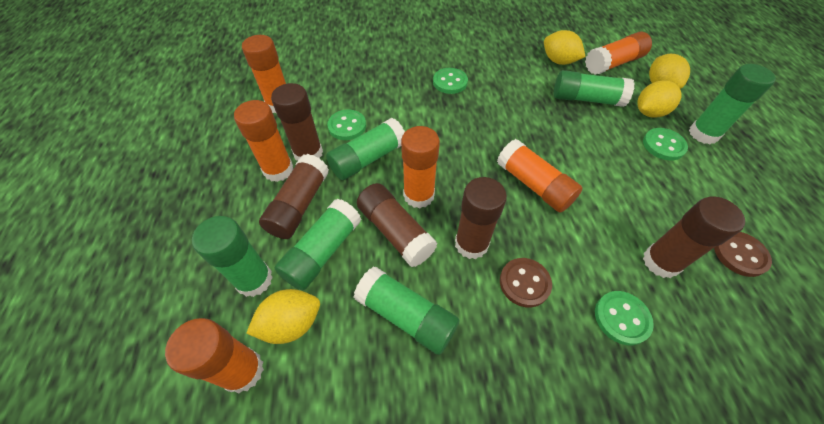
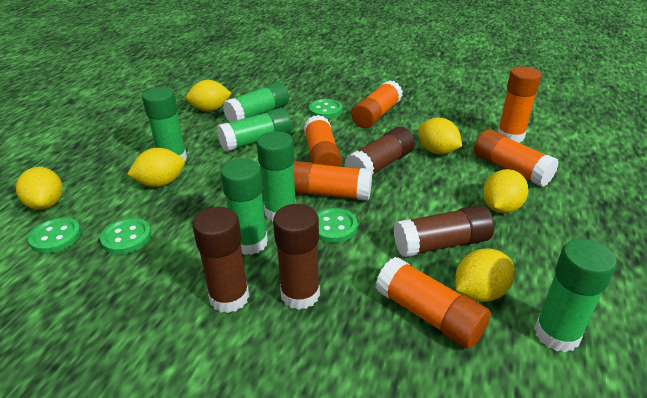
brown button: 2 -> 0
brown glue stick: 5 -> 4
yellow lemon: 4 -> 6

